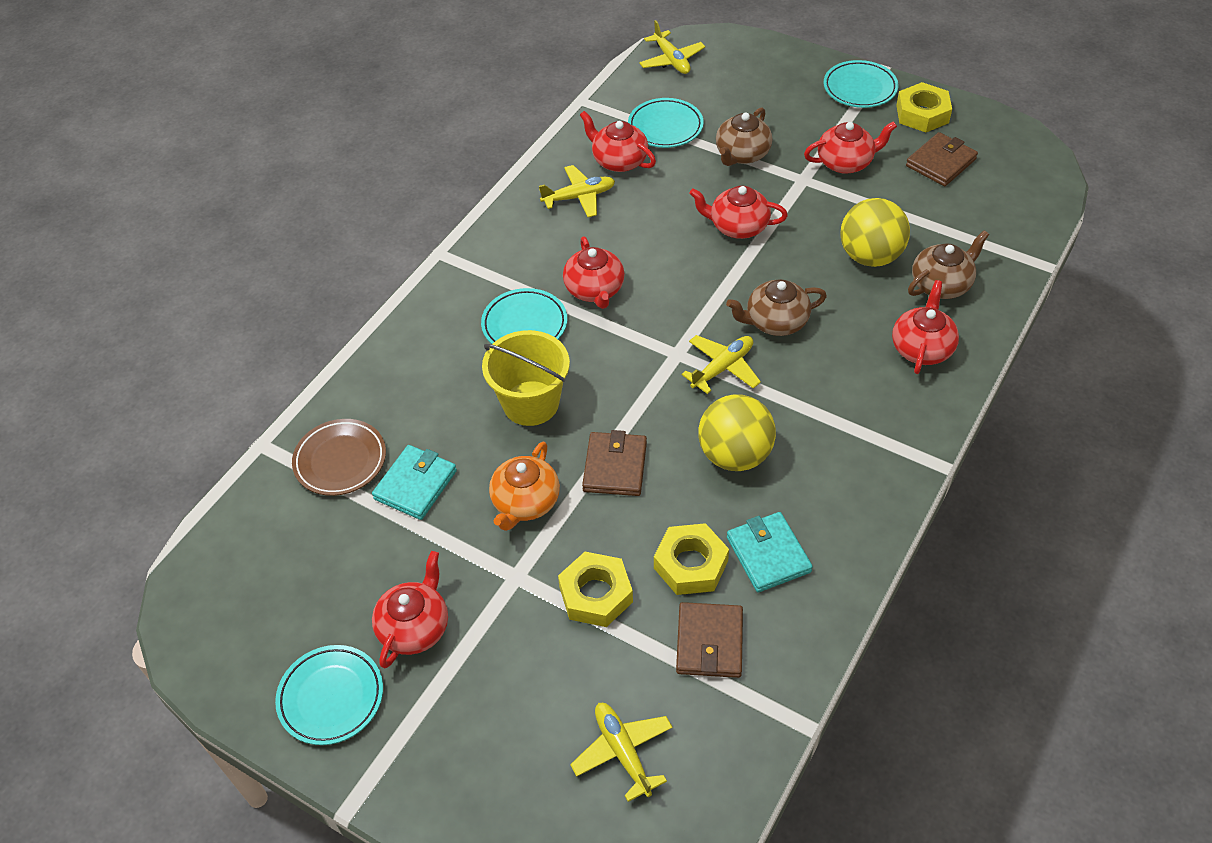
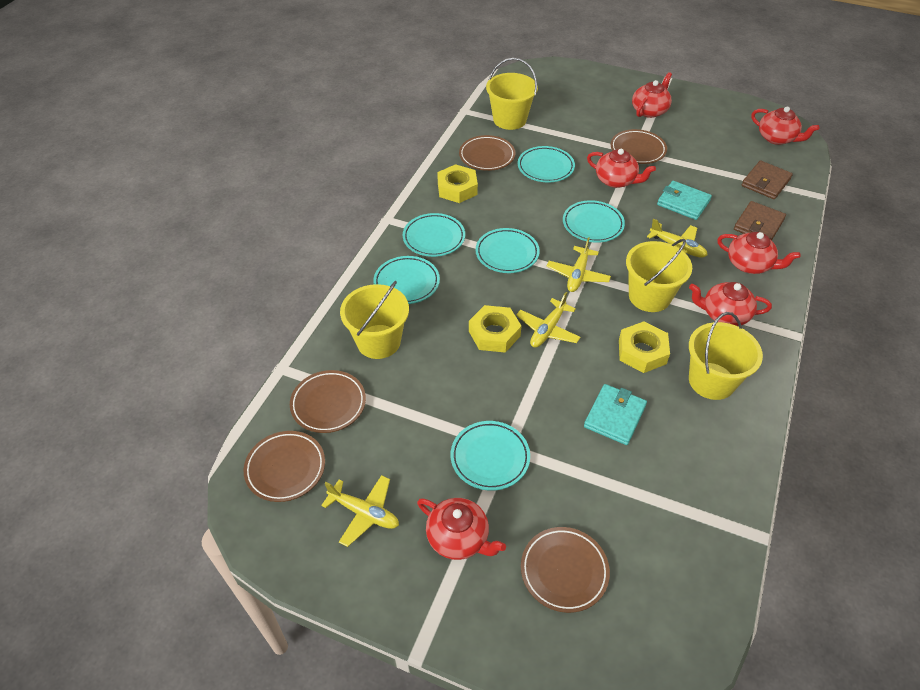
brown plate: 1 -> 5
brown teapot: 3 -> 0
brown wallet: 3 -> 2
orange teapot: 1 -> 0
turquoise plate: 4 -> 6
yellow ball: 2 -> 0
yellow bucket: 1 -> 4

